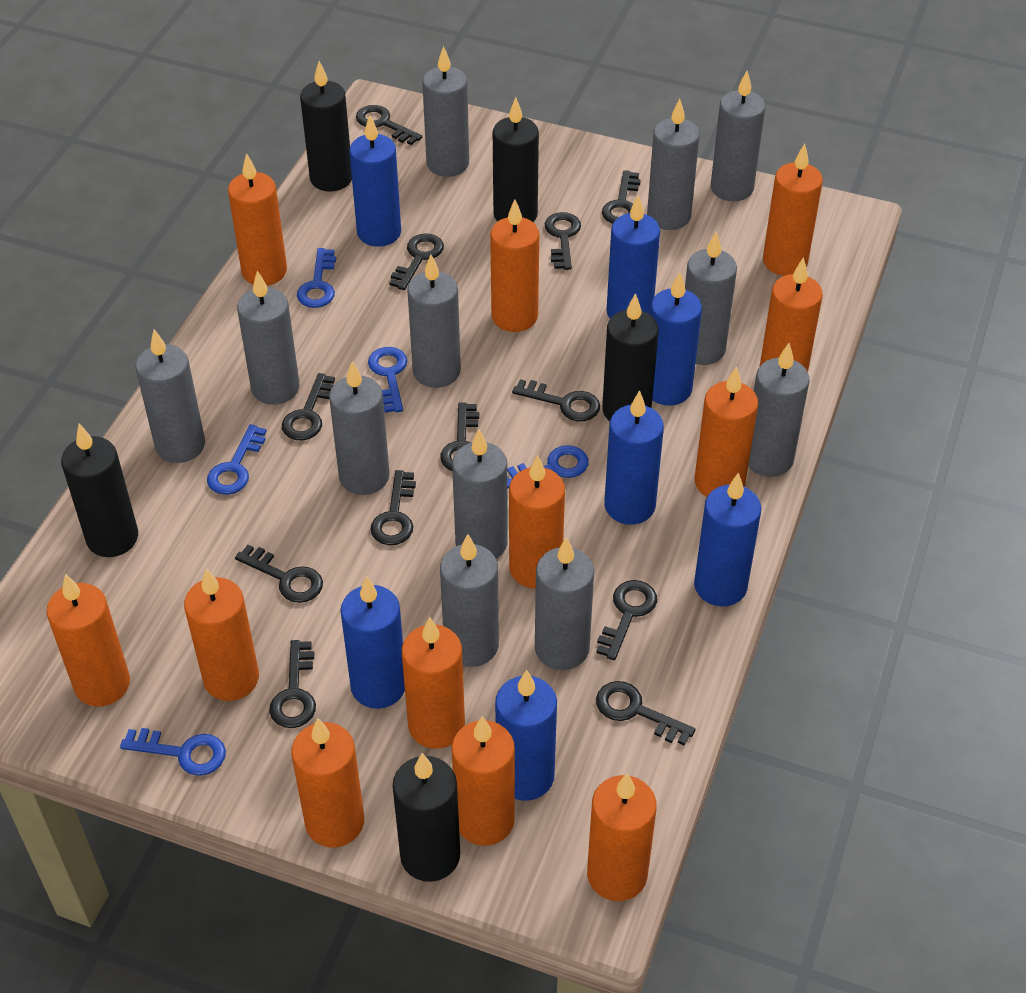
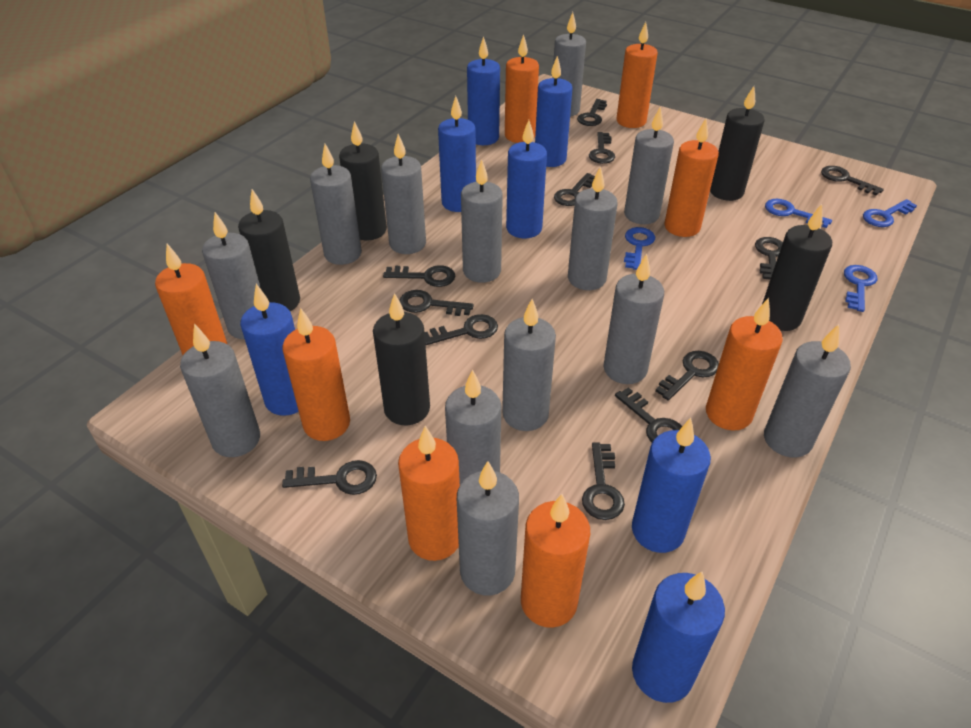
blue key: 5 -> 4
grey candle: 12 -> 13
orange candle: 12 -> 8

